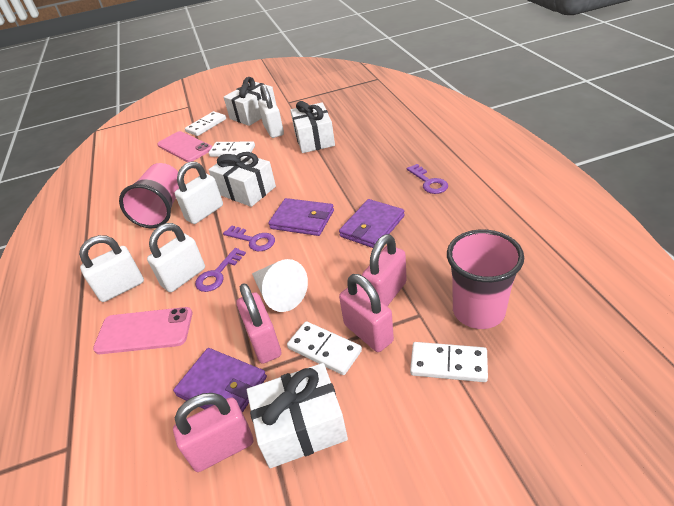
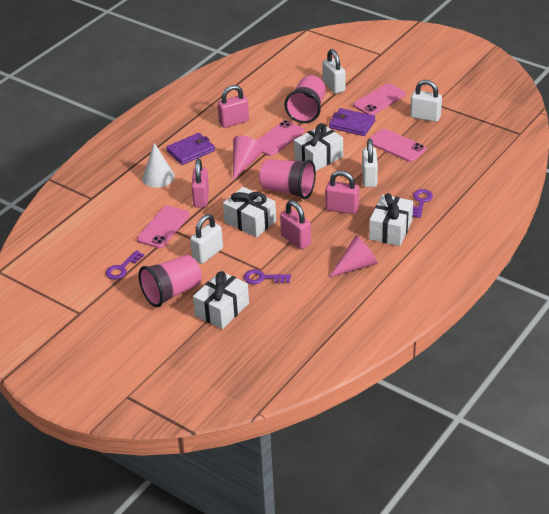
pink cone: 0 -> 2
pink cup: 2 -> 3
pink phone: 2 -> 4
purple wallet: 3 -> 2
white domino: 4 -> 0

